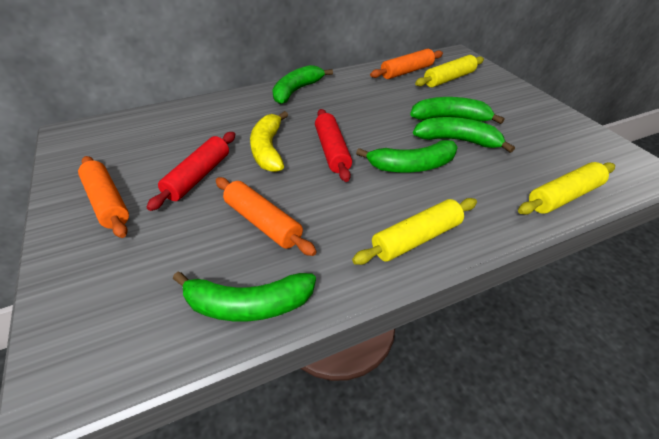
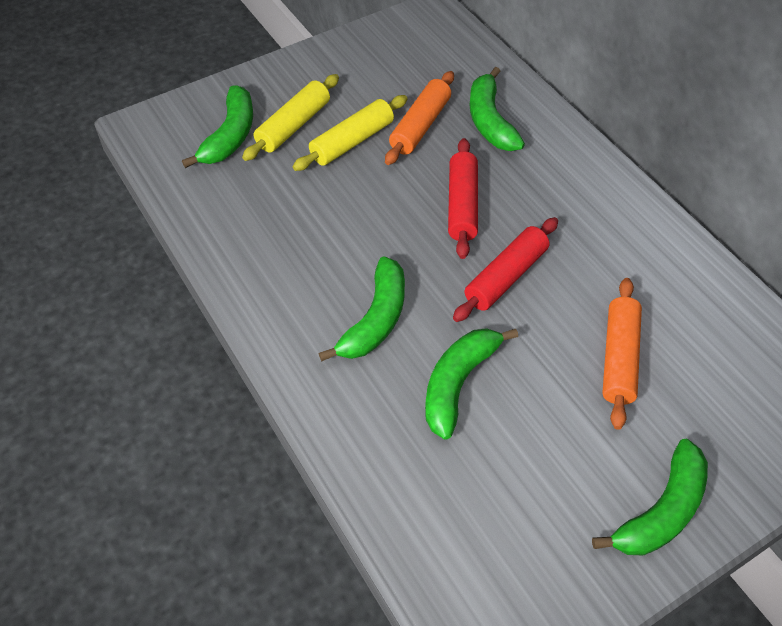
orange rolling pin: 3 -> 2
yellow banana: 1 -> 0
yellow rolling pin: 3 -> 2

